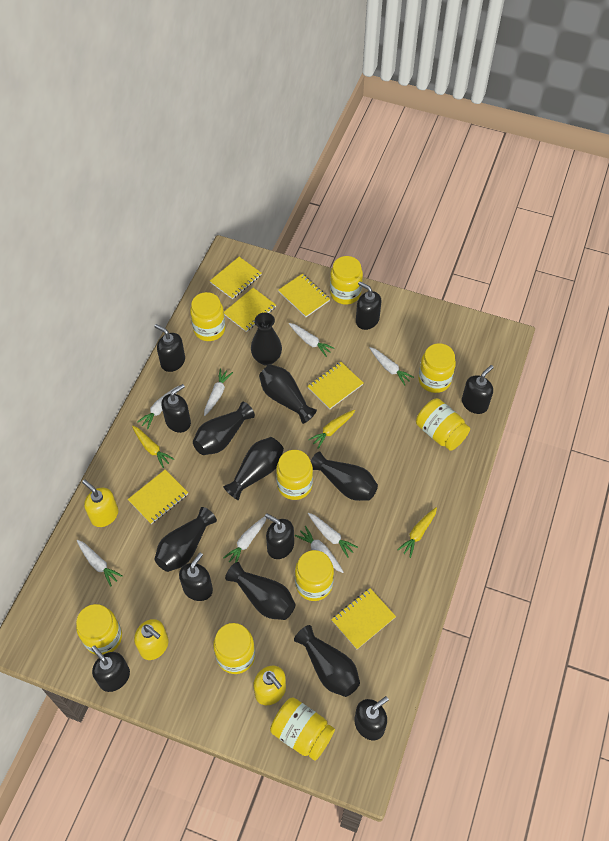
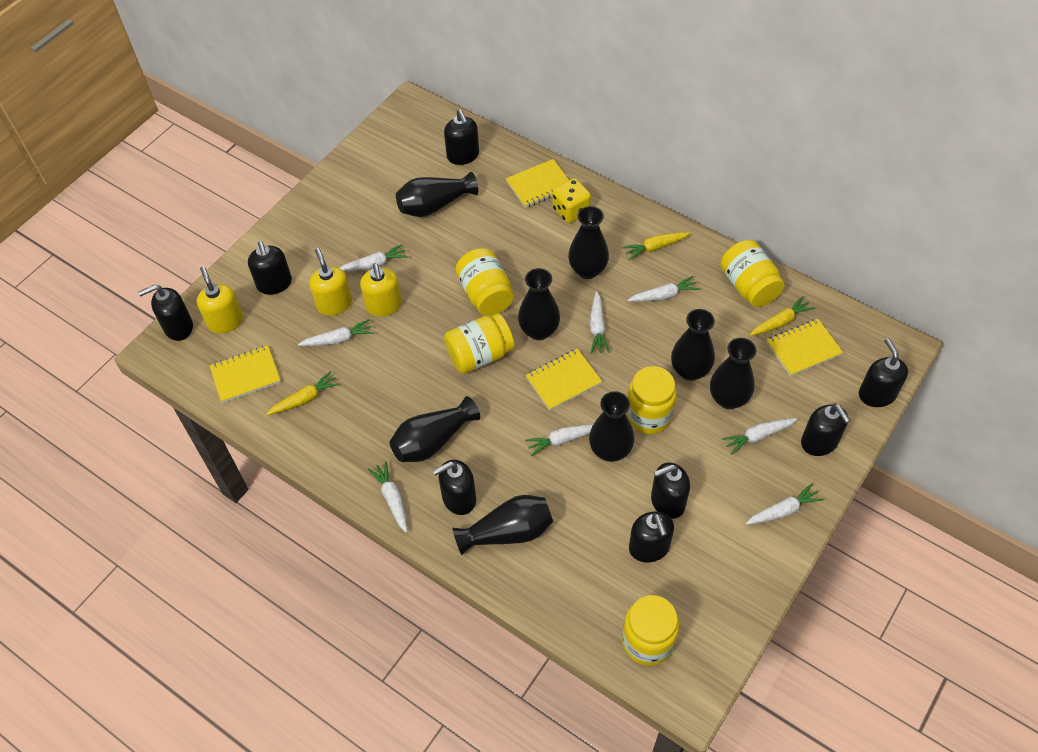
yellow dice: 0 -> 1
yellow jar: 9 -> 5
yellow notebook: 6 -> 4

